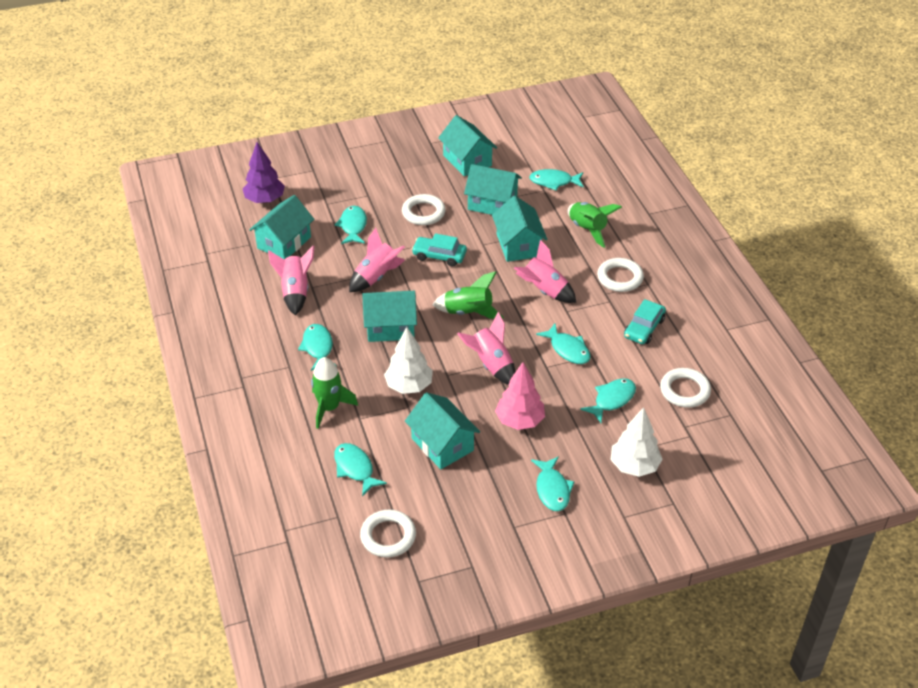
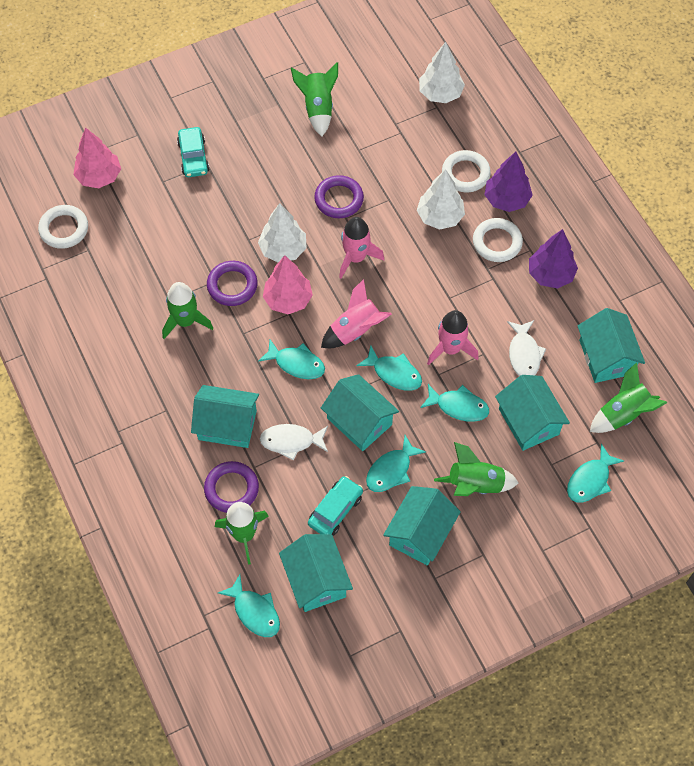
green rocket: 3 -> 5
pink rocket: 4 -> 3
pink tree: 1 -> 2
purple ring: 0 -> 3
purple tree: 1 -> 2
turquoise fish: 7 -> 6
white fish: 0 -> 2
white ring: 4 -> 3
white tree: 2 -> 3

